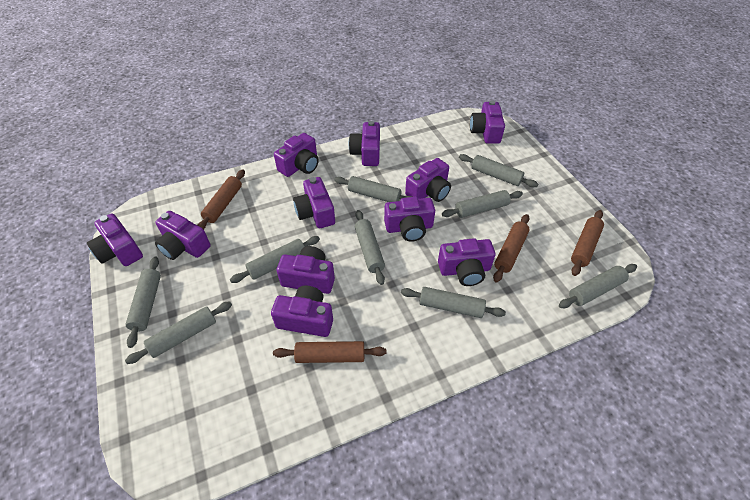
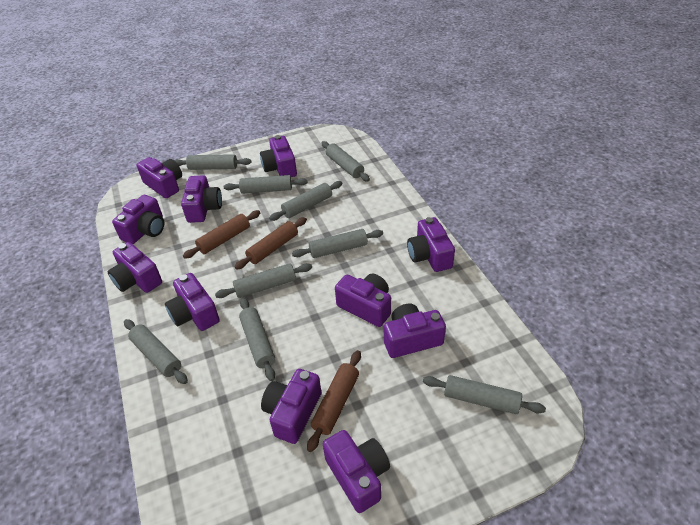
brown rolling pin: 4 -> 3

